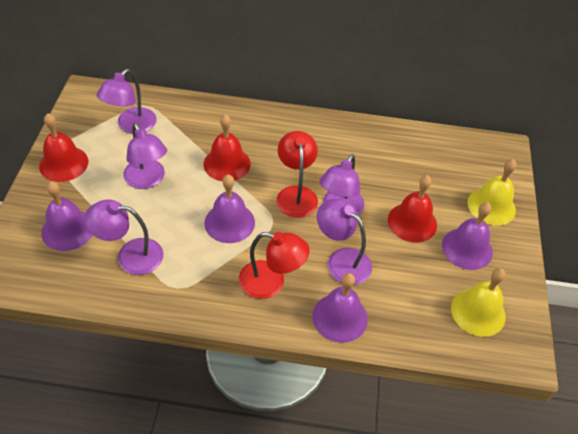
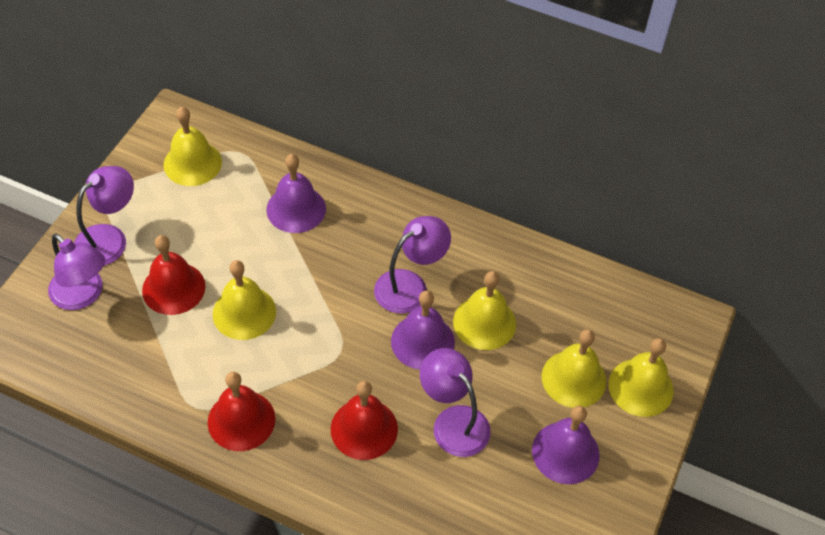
purple bell: 4 -> 3
purple lamp: 5 -> 4
red lamp: 2 -> 0
yellow bell: 2 -> 5

